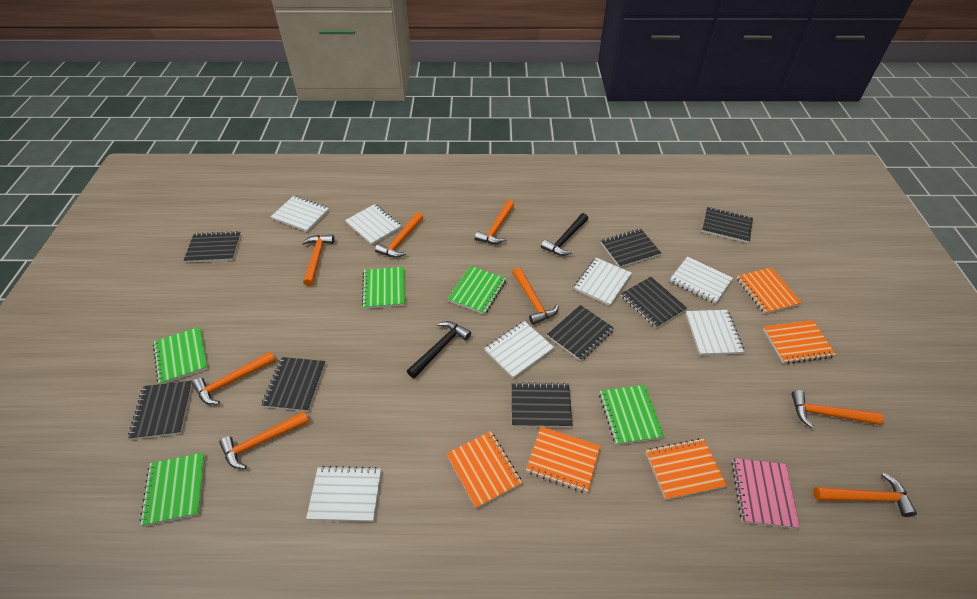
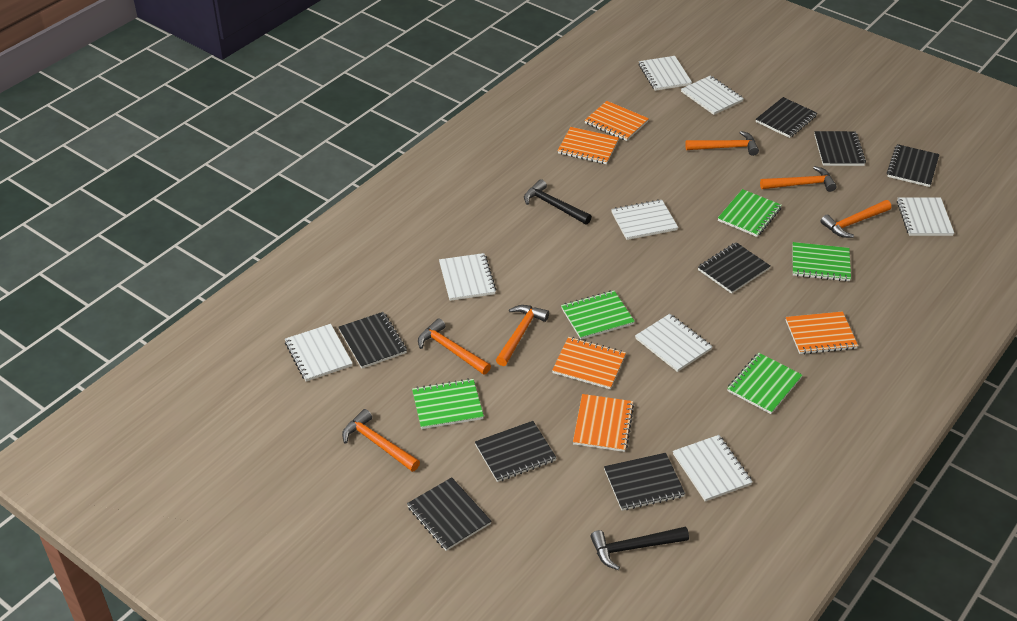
orange hammer: 8 -> 6
pink notebook: 1 -> 0
white notebook: 7 -> 8

